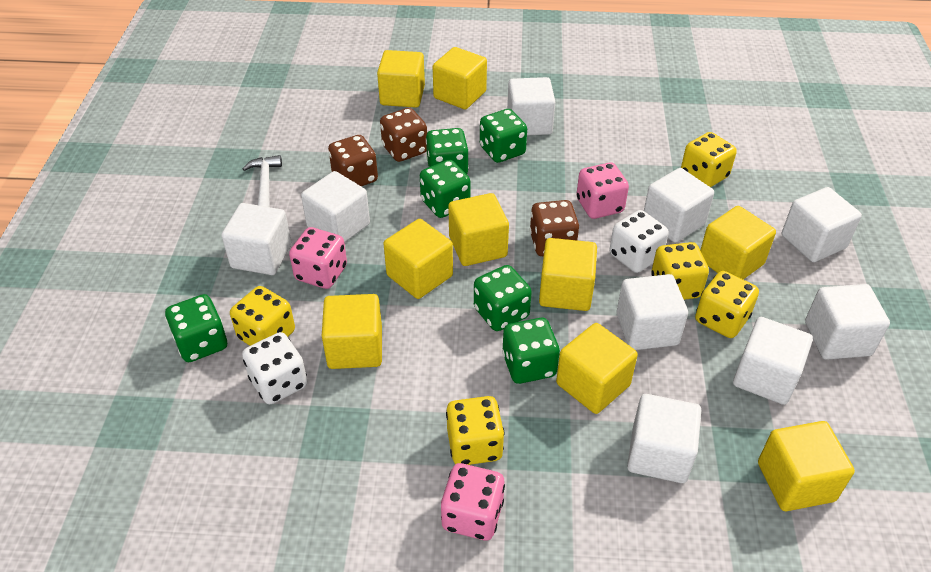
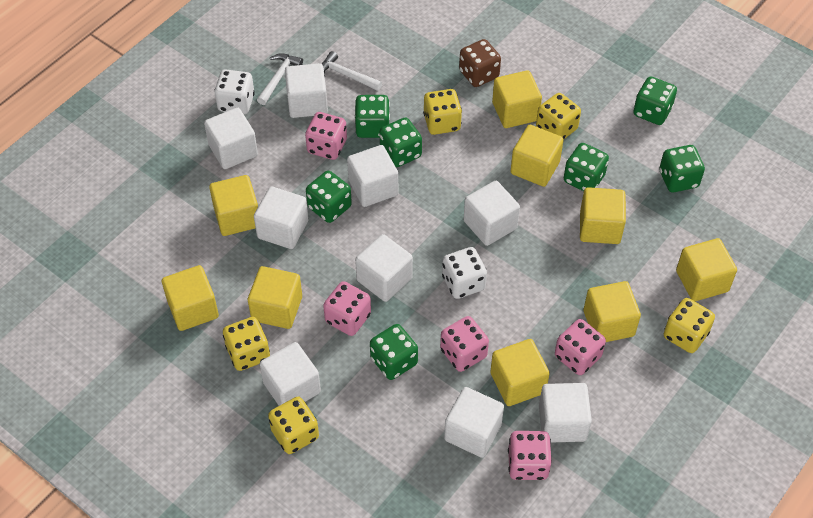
brown dice: 3 -> 1
green dice: 6 -> 7
pink dice: 3 -> 5
white hammer: 1 -> 2

